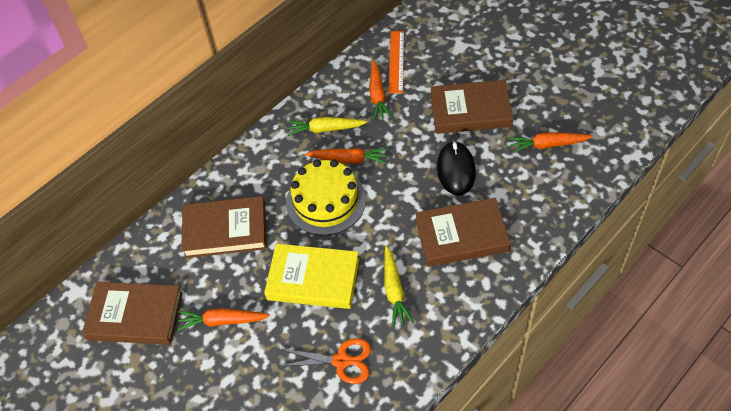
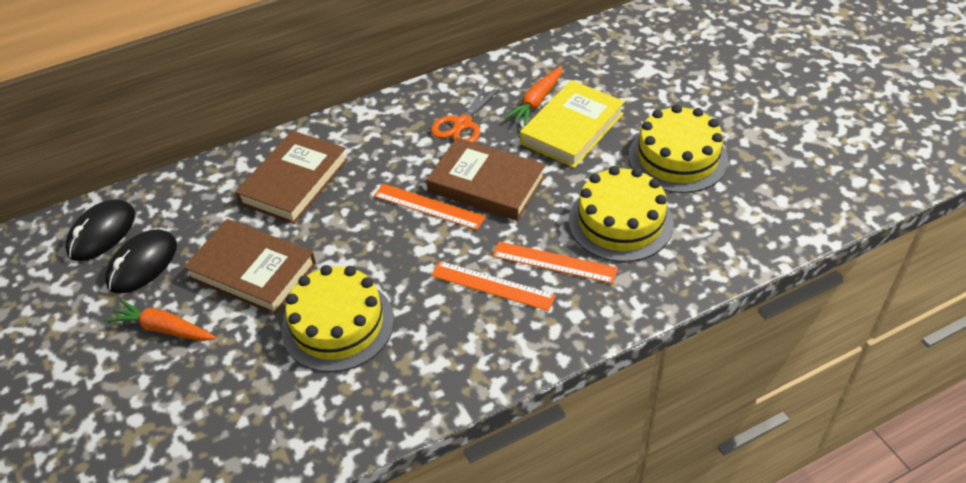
black mouse: 1 -> 2
brown book: 4 -> 3
orange carrot: 4 -> 2
orange ruler: 1 -> 3
yellow cake: 1 -> 3
yellow carrot: 2 -> 0

